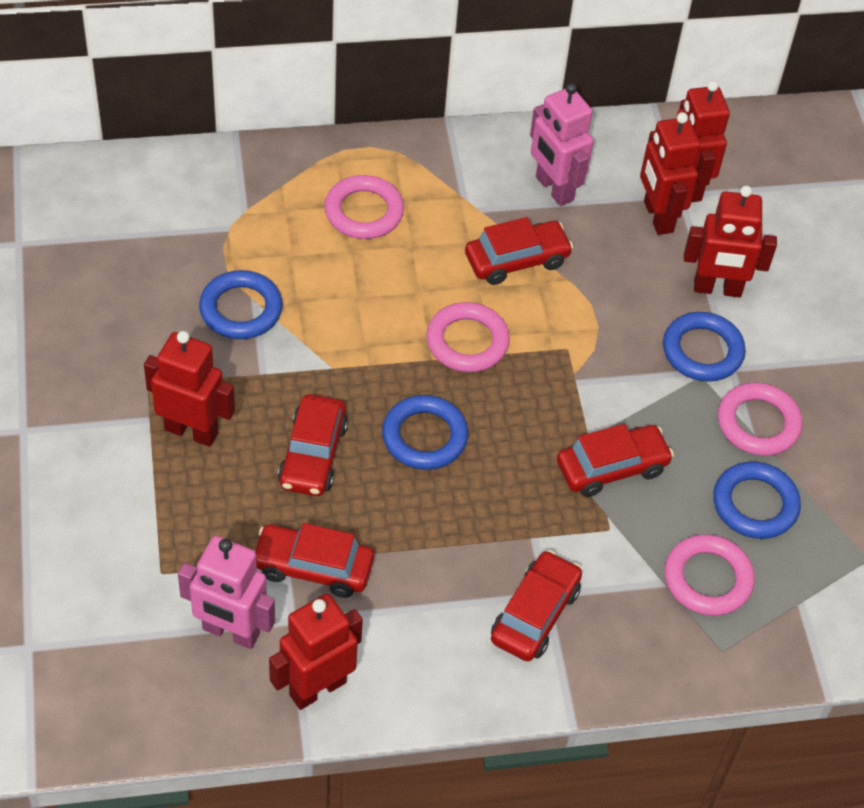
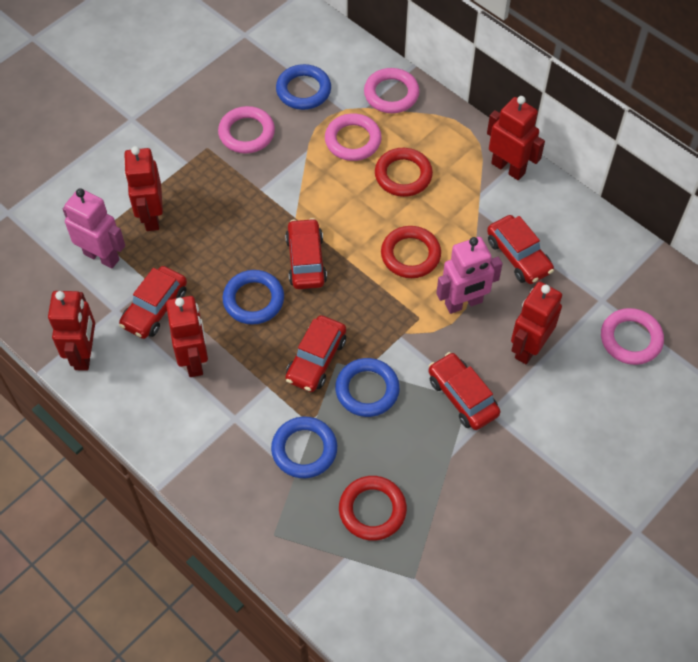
red ring: 0 -> 3

